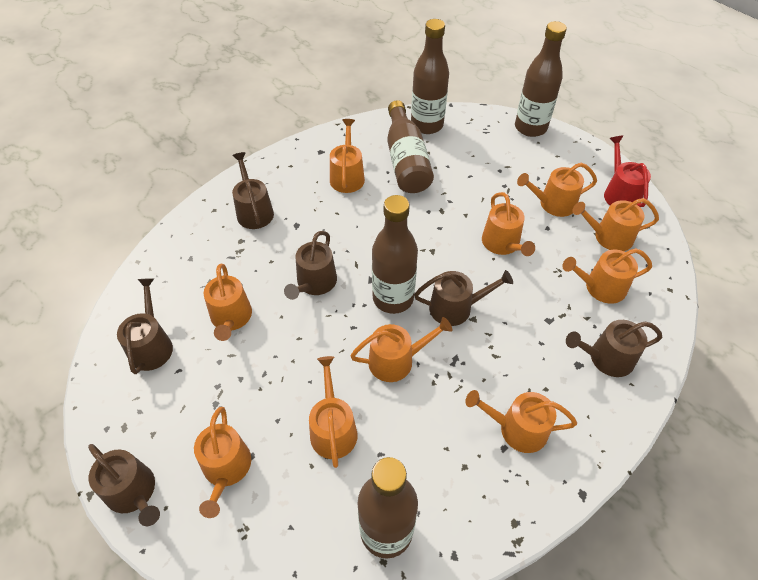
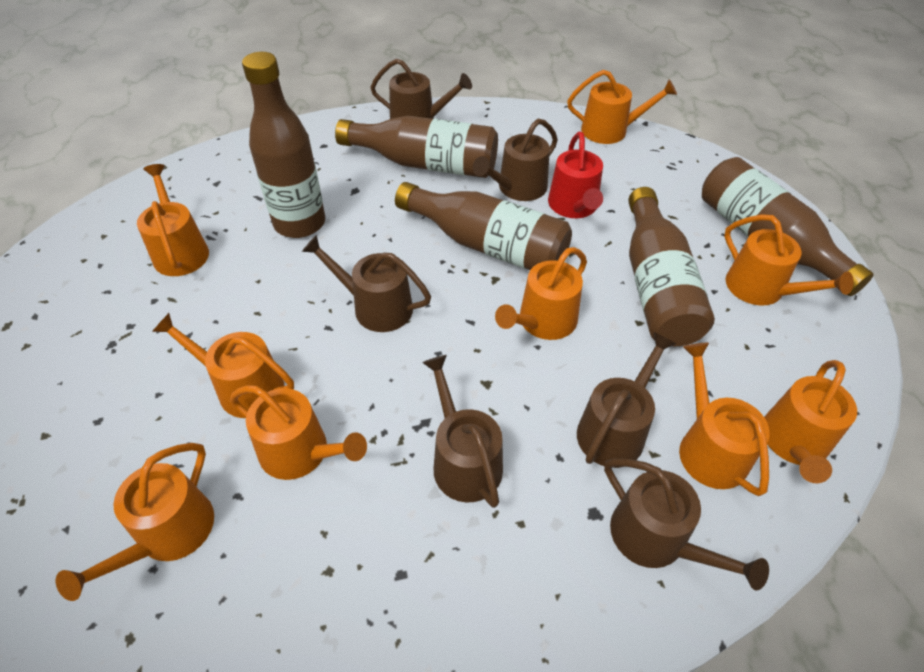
orange watering can: 10 -> 9

